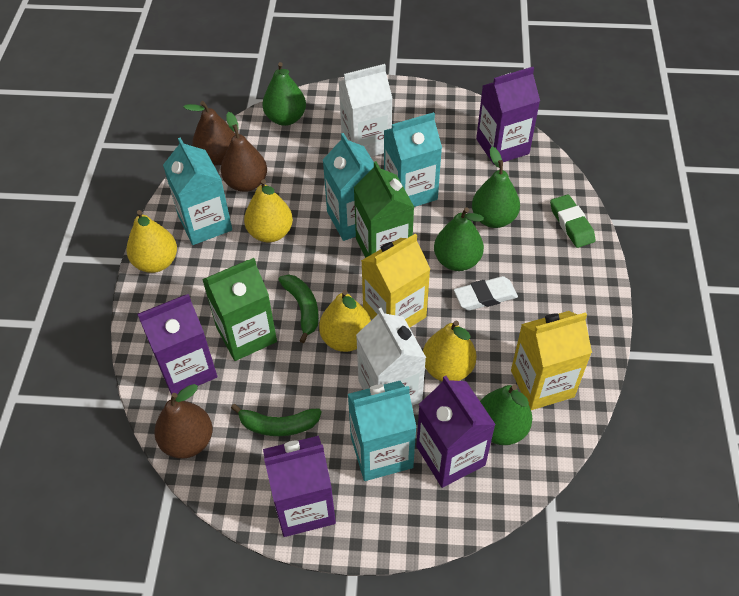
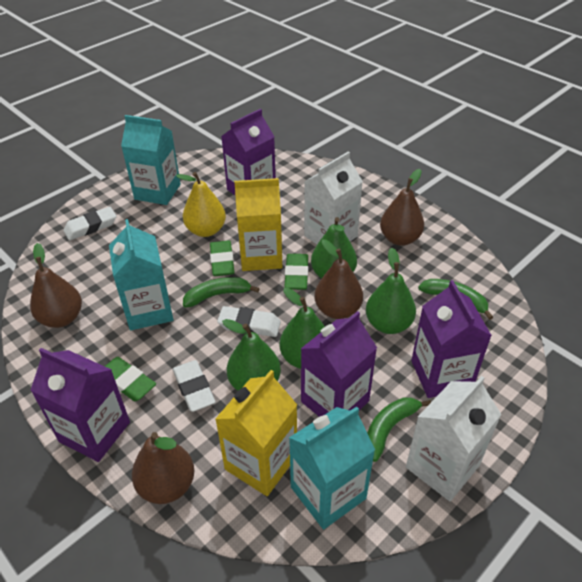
brown pear: 3 -> 4
green banana: 2 -> 3
green carton: 2 -> 0
green eraser: 1 -> 3
turquoise carton: 4 -> 3
white eraser: 1 -> 3
yellow pear: 4 -> 1

